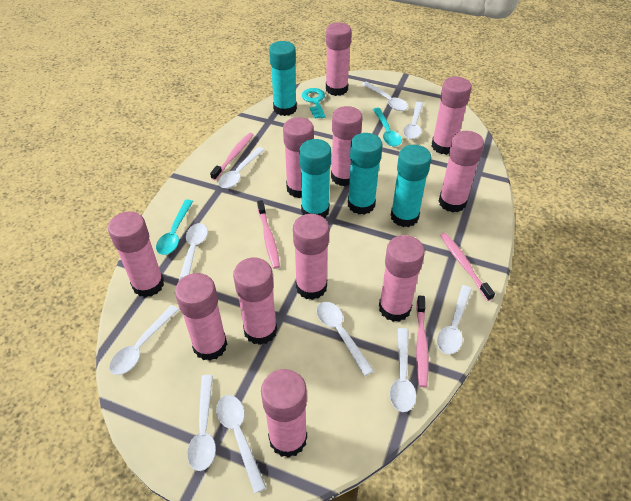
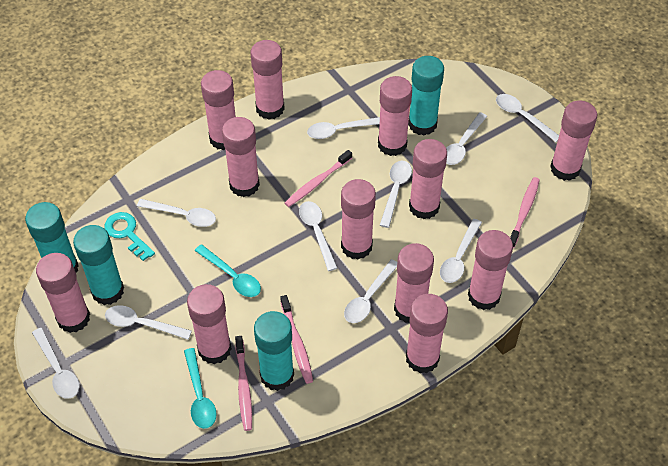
pink glue stick: 11 -> 12

